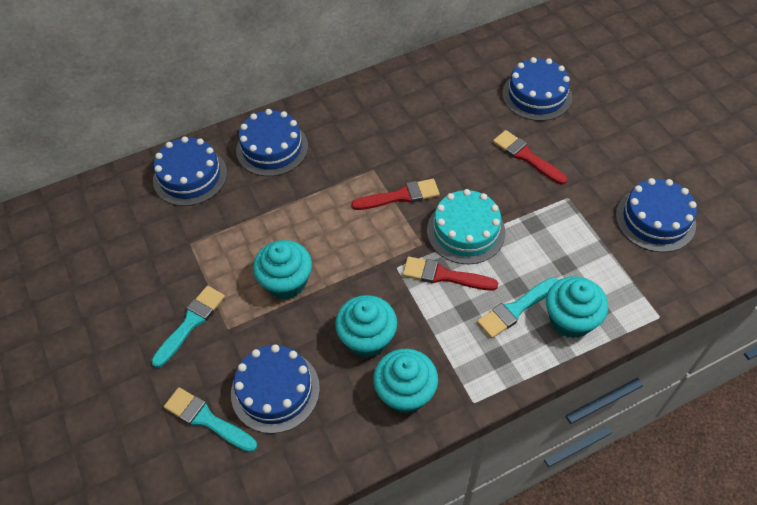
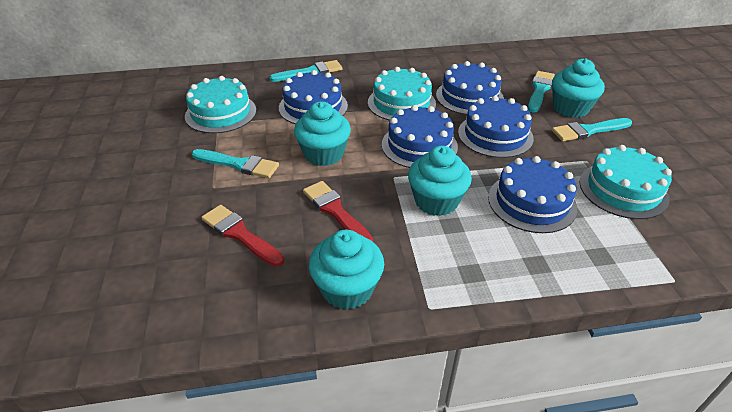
red brush: 3 -> 2
turquoise brush: 3 -> 4
turquoise cake: 1 -> 3

